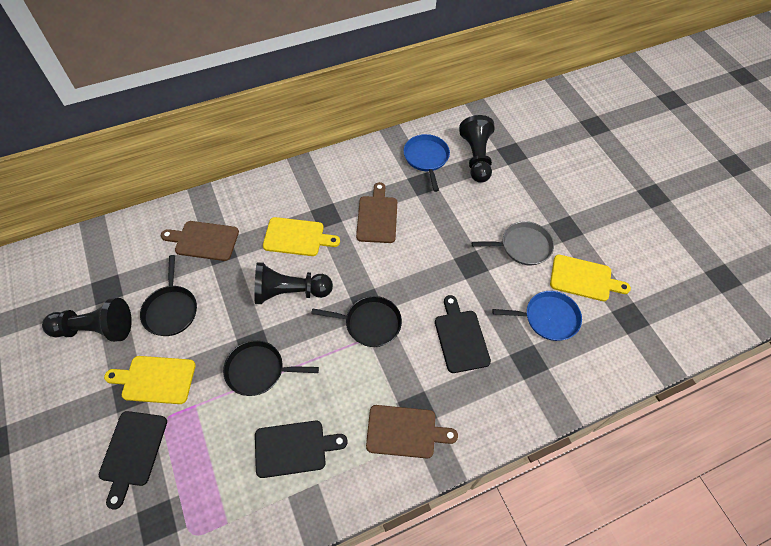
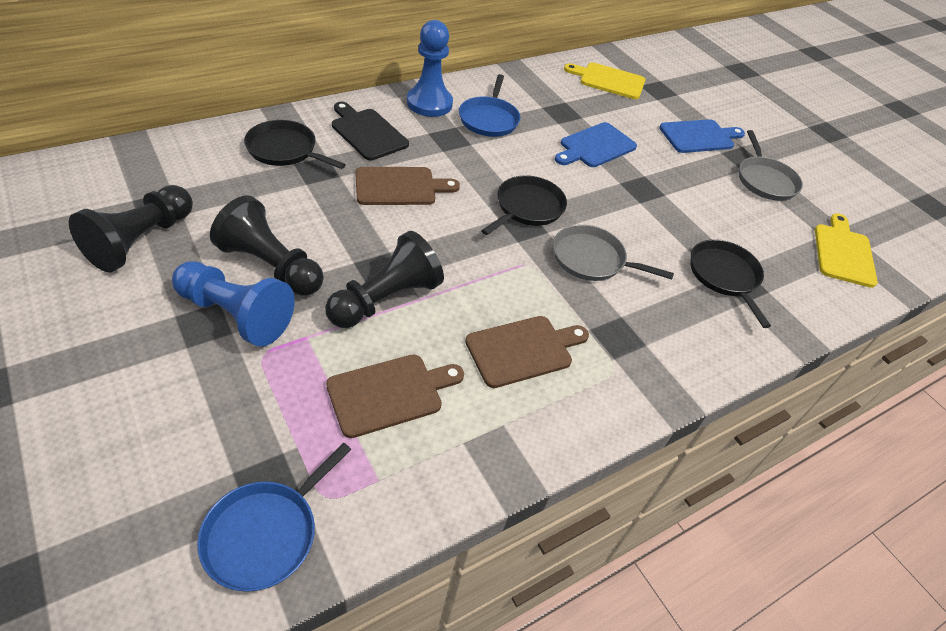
black cutting board: 3 -> 1
blue cutting board: 0 -> 2
blue pawn: 0 -> 2
grey pan: 1 -> 2
yellow cutting board: 3 -> 2

